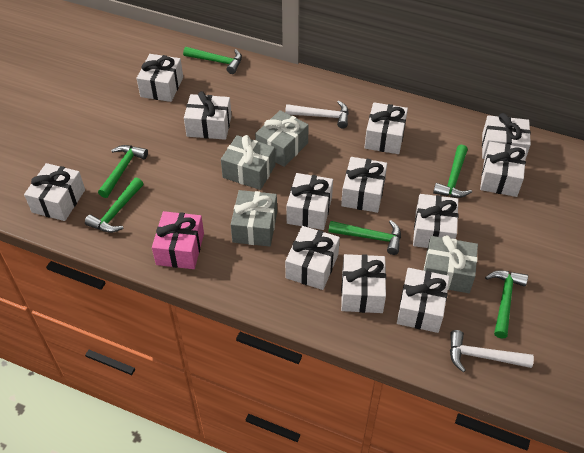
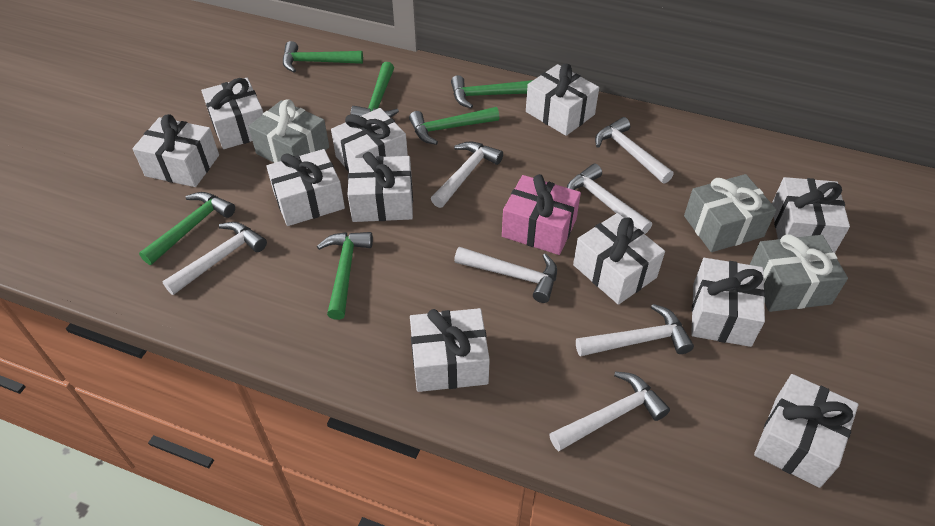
grey gift: 4 -> 3
white gift: 12 -> 11
white hammer: 2 -> 7

